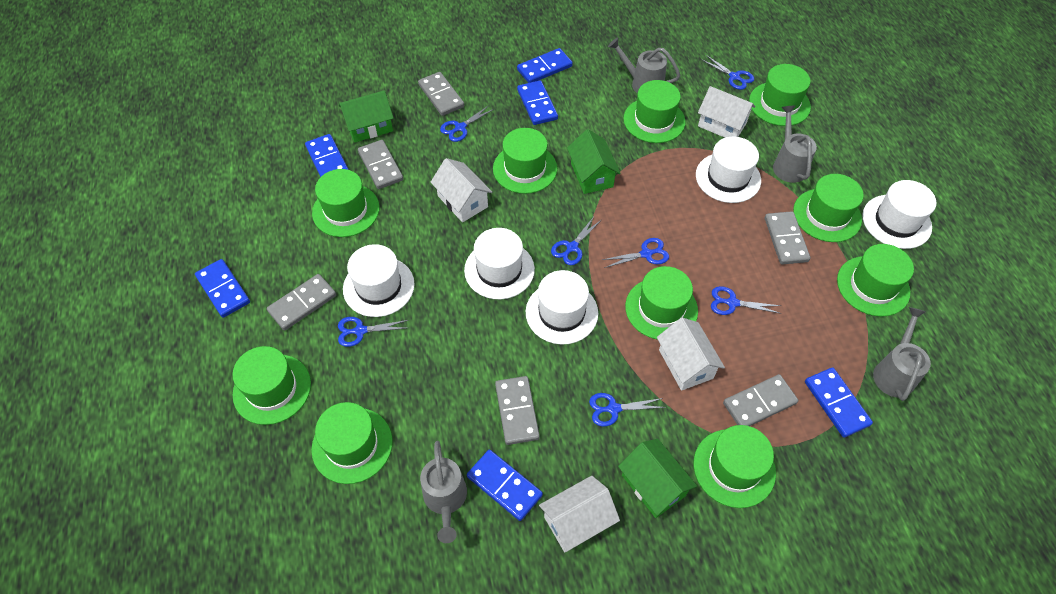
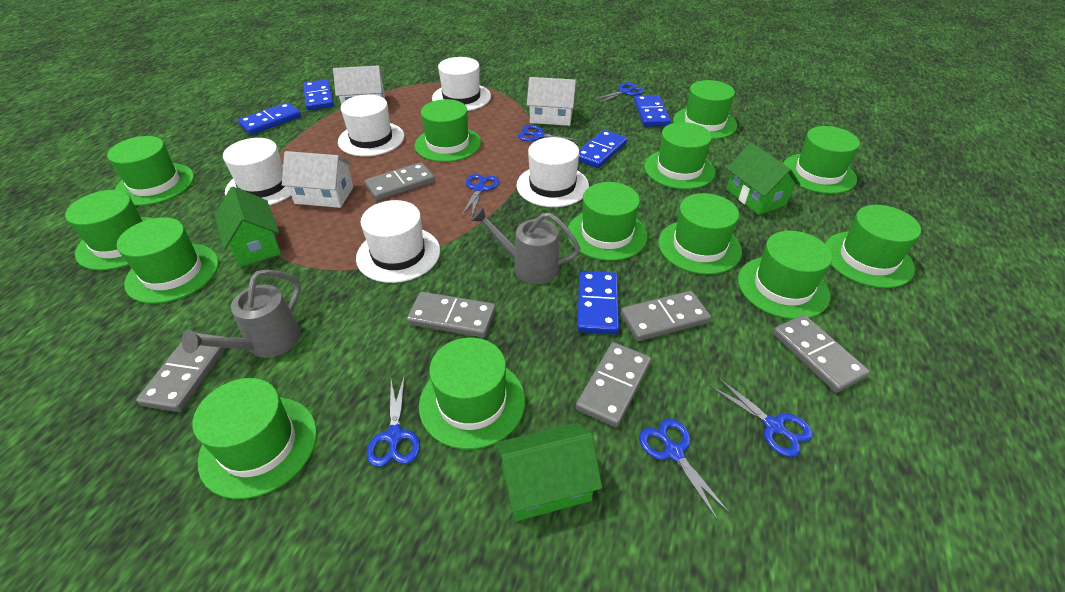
blue domino: 6 -> 5
blue scissors: 7 -> 6
green hat: 10 -> 13
grey watering can: 4 -> 2
white house: 4 -> 3

